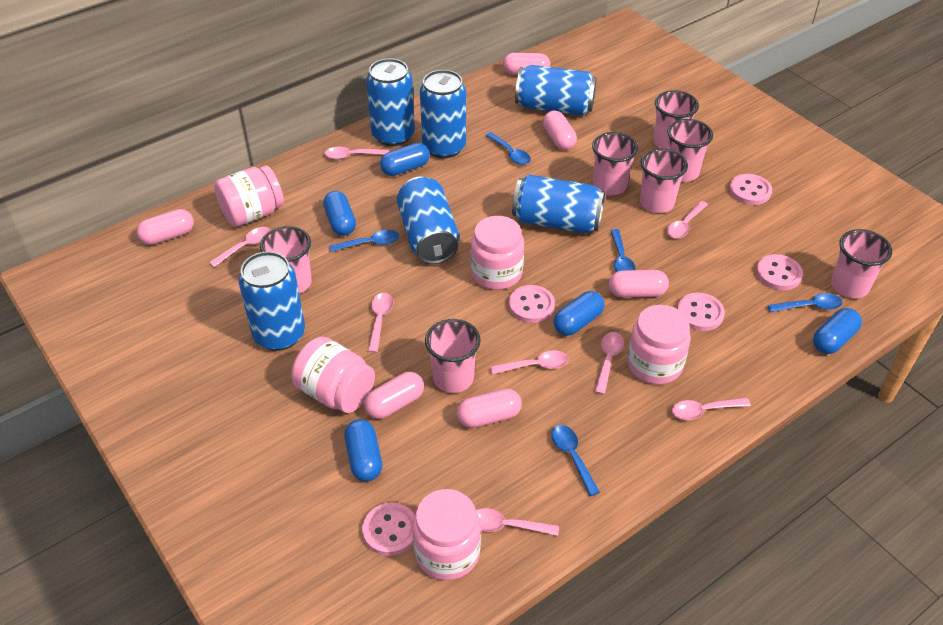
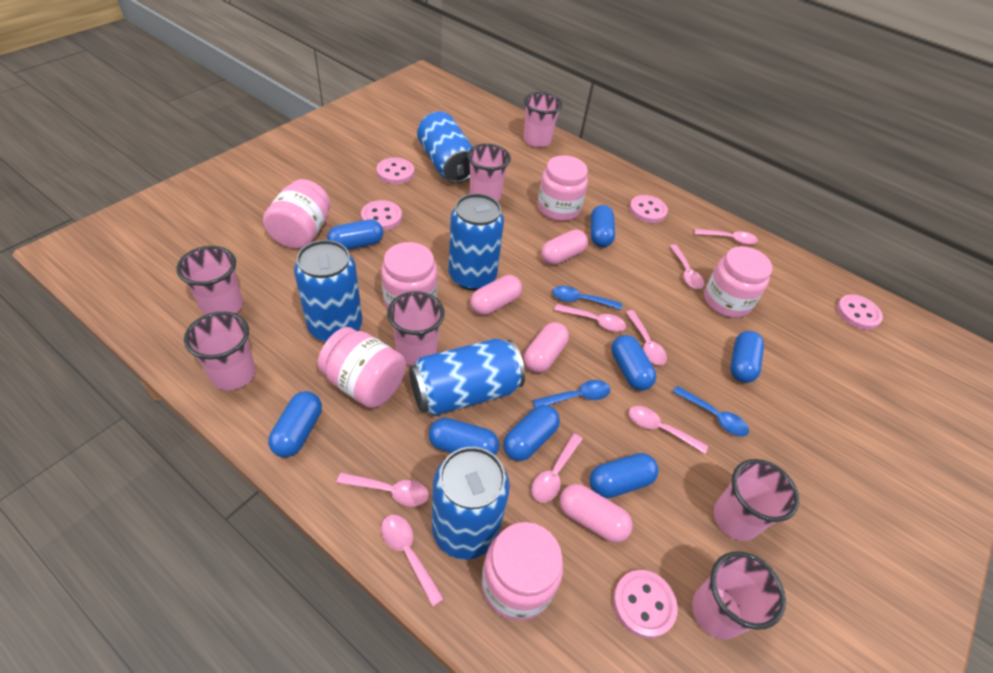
blue can: 6 -> 5
blue capsule: 5 -> 8
blue spoon: 5 -> 3
pink capsule: 6 -> 4
pink jar: 5 -> 6

